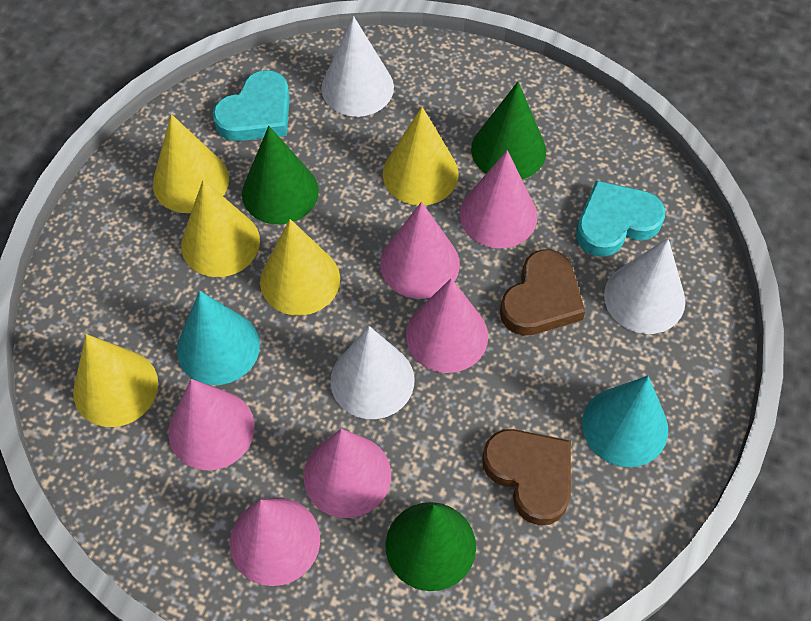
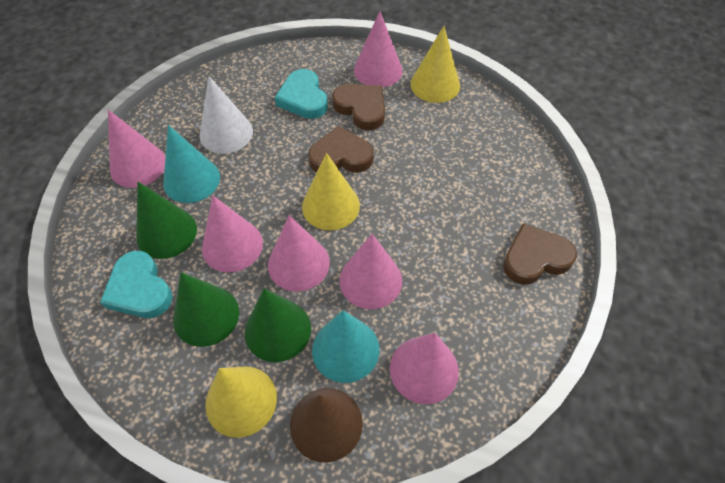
brown cone: 0 -> 1
brown heart: 2 -> 3
white cone: 3 -> 1
yellow cone: 5 -> 3

